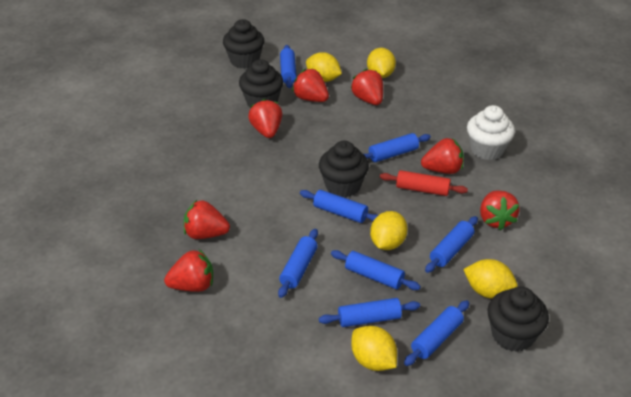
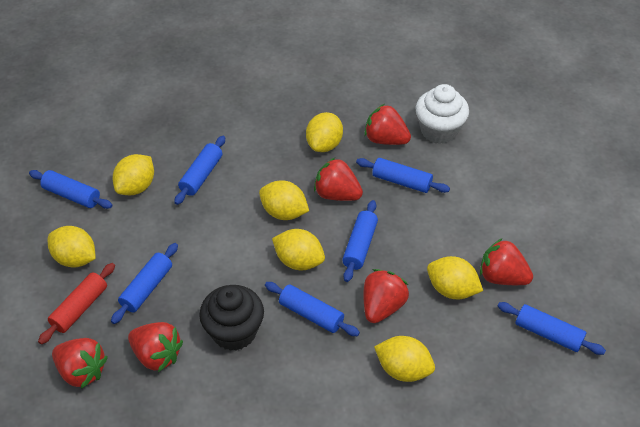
black cupcake: 4 -> 1
blue rolling pin: 8 -> 7
red strawberry: 7 -> 6
yellow lemon: 5 -> 7

